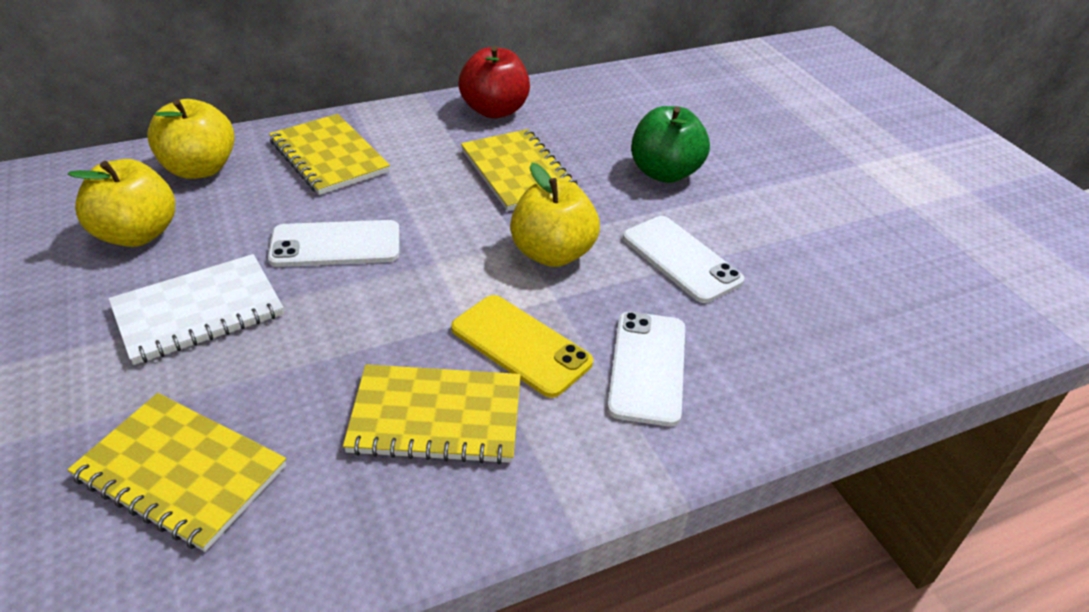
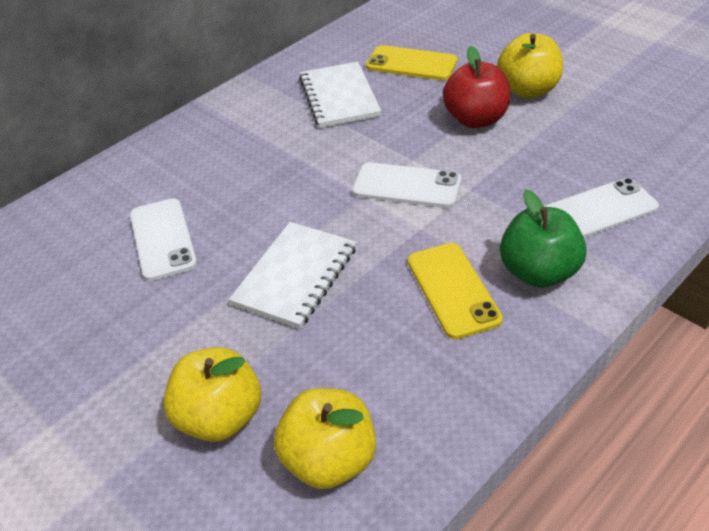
white notebook: 1 -> 2
yellow notebook: 4 -> 0
yellow phone: 1 -> 2

